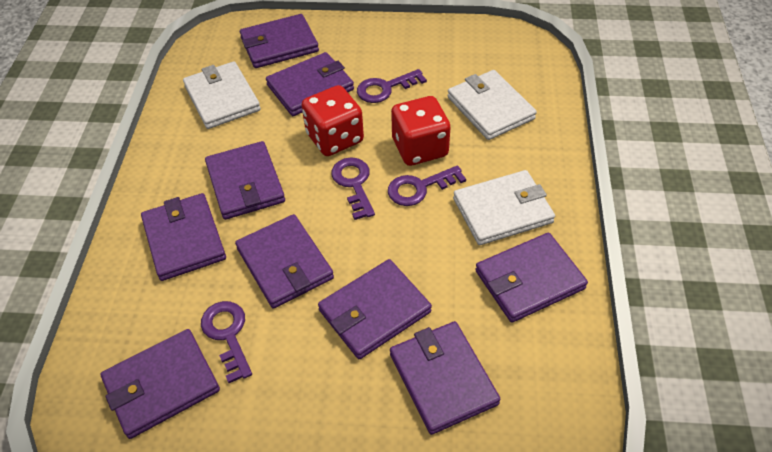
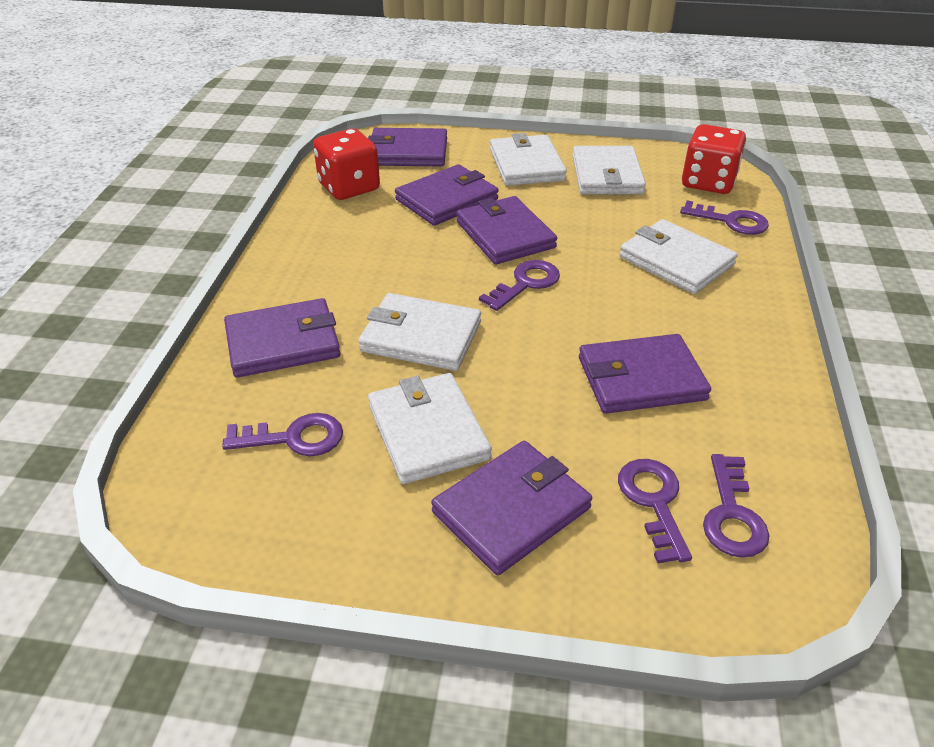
purple key: 4 -> 5
purple wallet: 9 -> 6
white wallet: 3 -> 5

